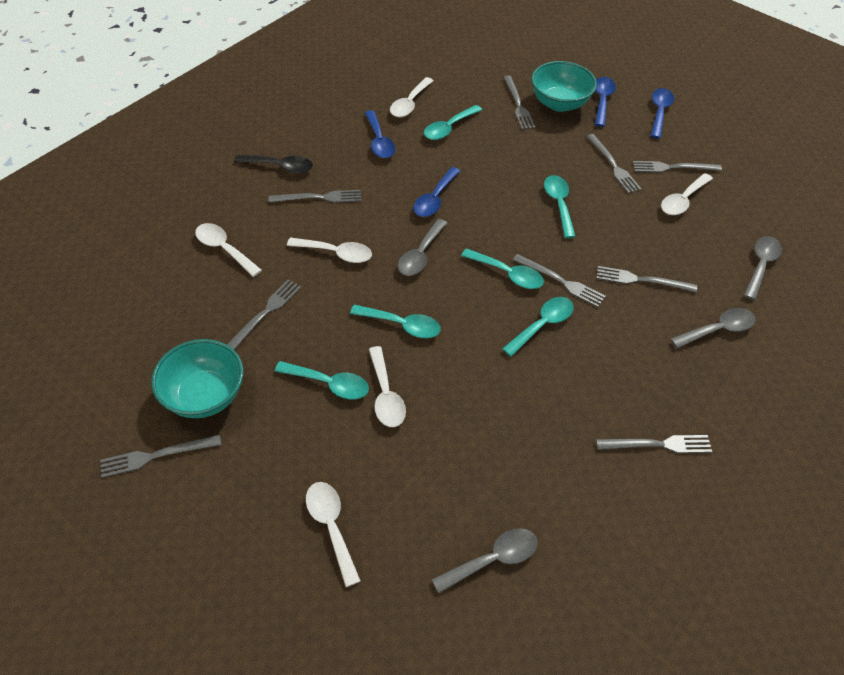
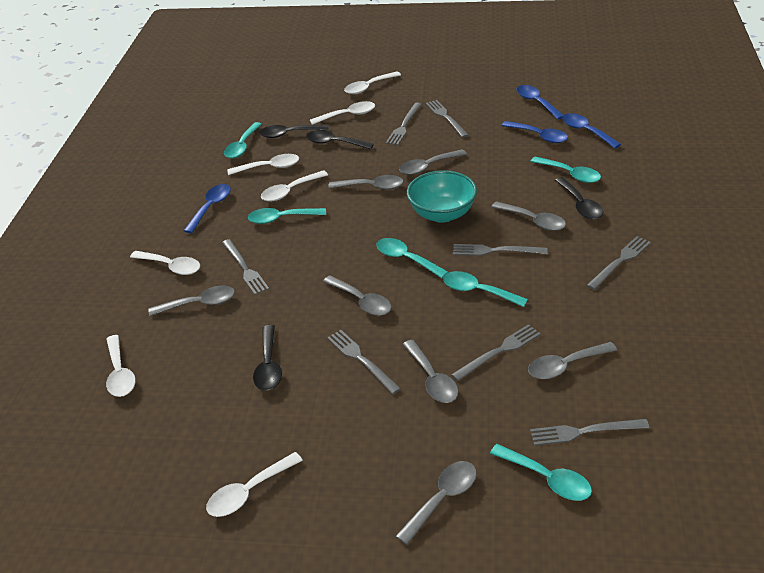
black spoon: 1 -> 4
grey fork: 9 -> 8
grey spoon: 4 -> 8
turquoise bowl: 2 -> 1
white spoon: 6 -> 7

